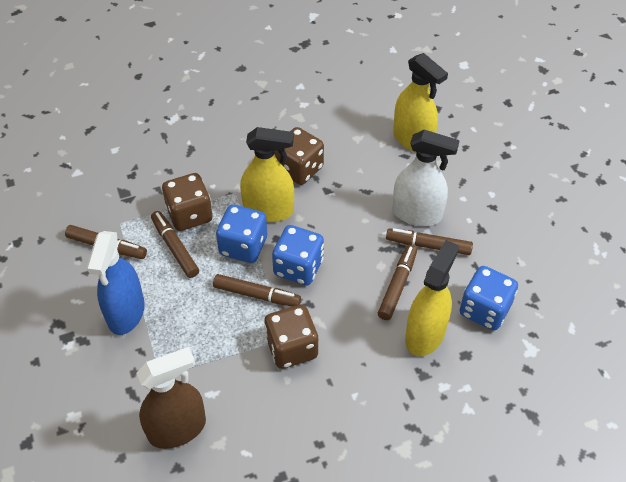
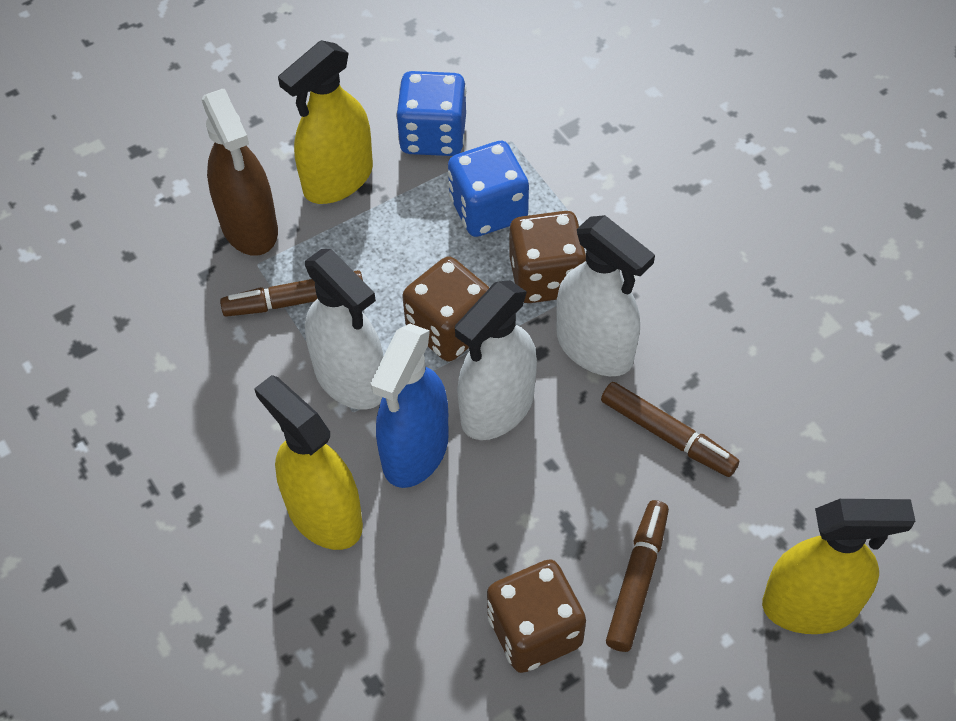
blue dice: 3 -> 2
brown marker: 5 -> 3
white spray bottle: 1 -> 3

